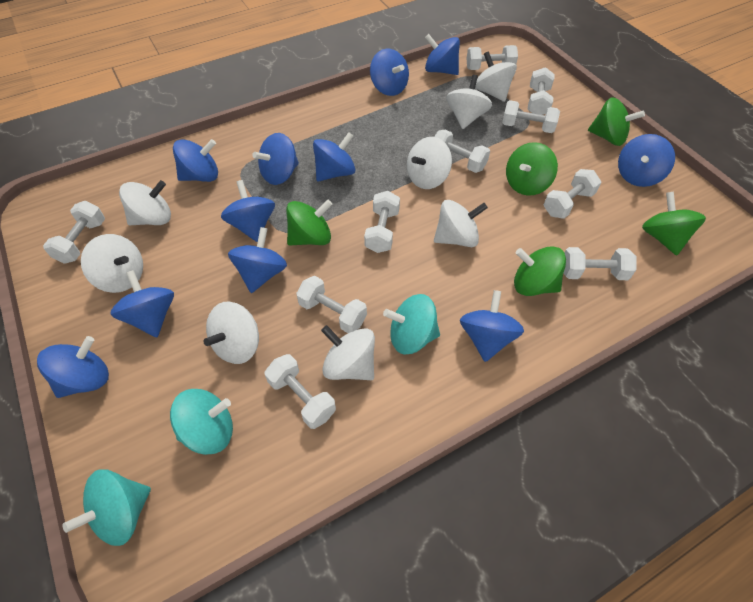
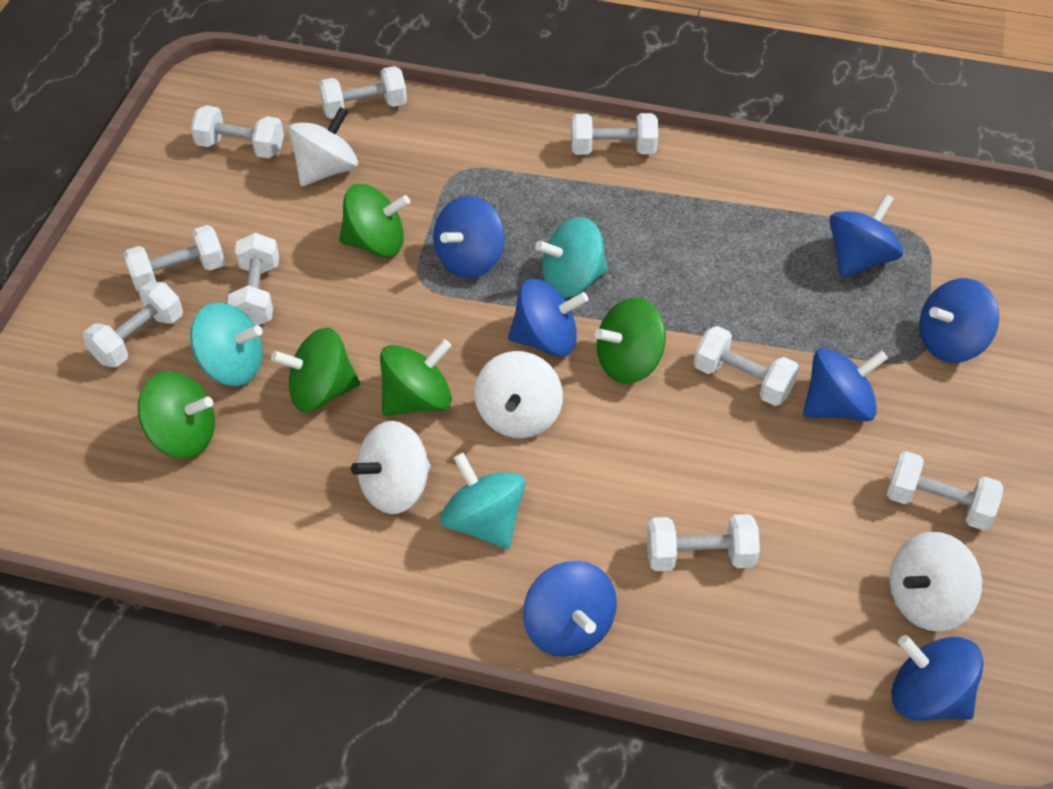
blue spinning top: 11 -> 7
white dumbbell: 10 -> 9
white spinning top: 8 -> 4

